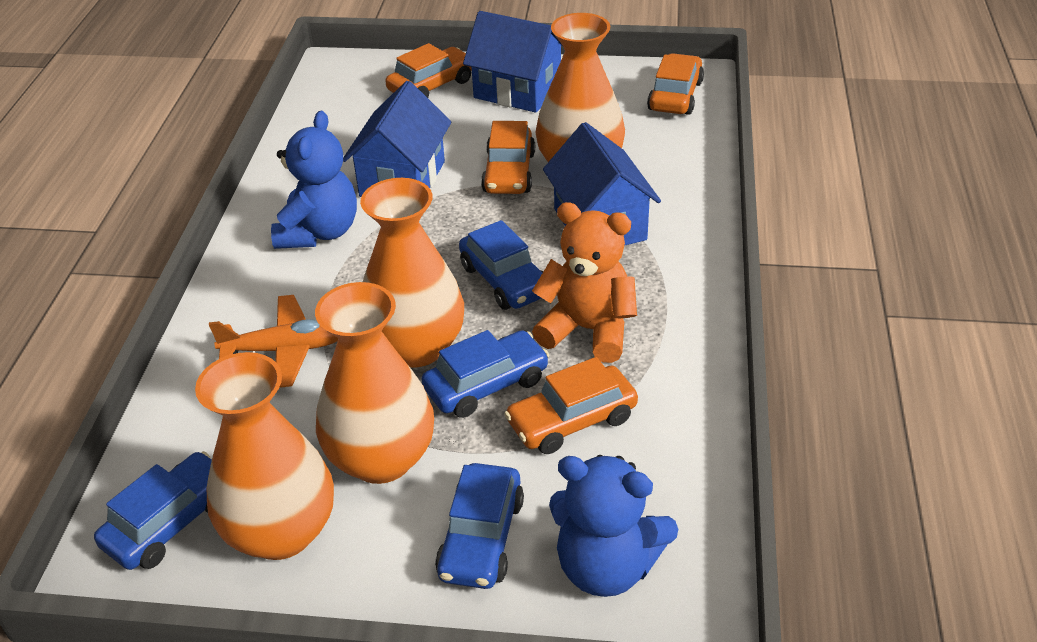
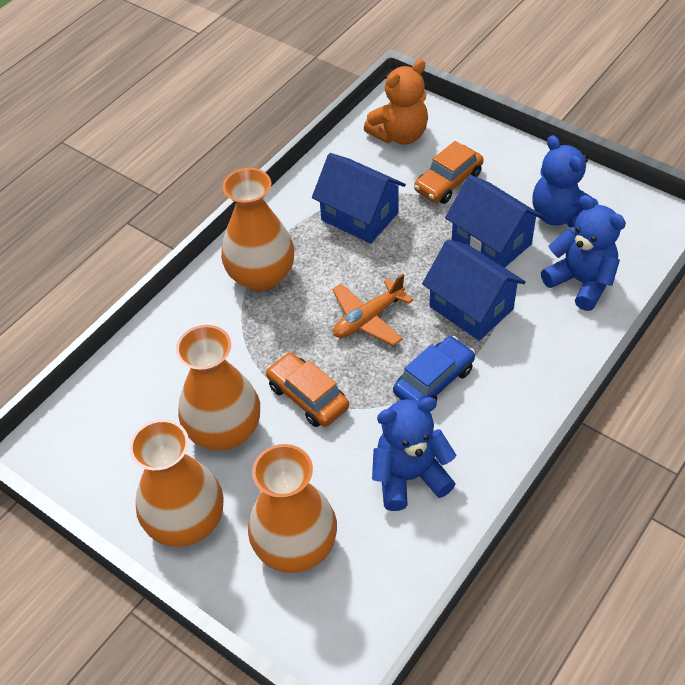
blue car: 4 -> 1
blue teddy bear: 2 -> 3
orange car: 4 -> 2

